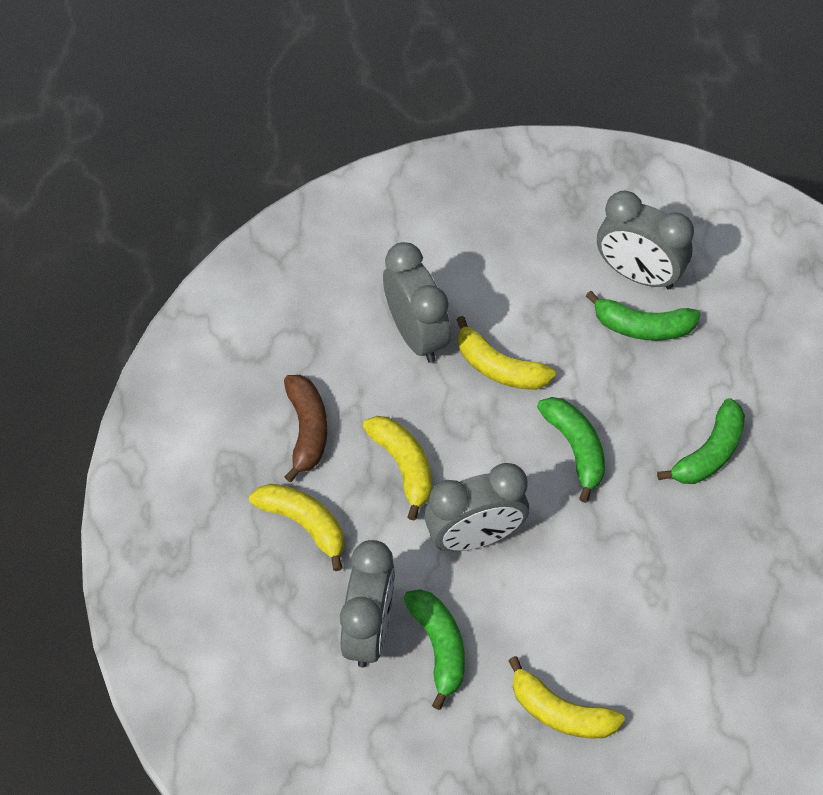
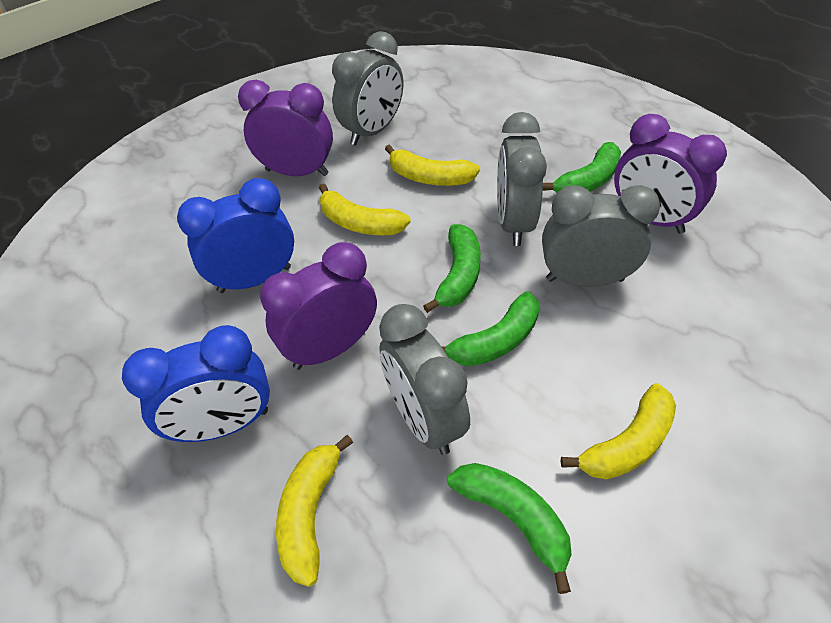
blue clock: 0 -> 2
brown banana: 1 -> 0
purple clock: 0 -> 3

